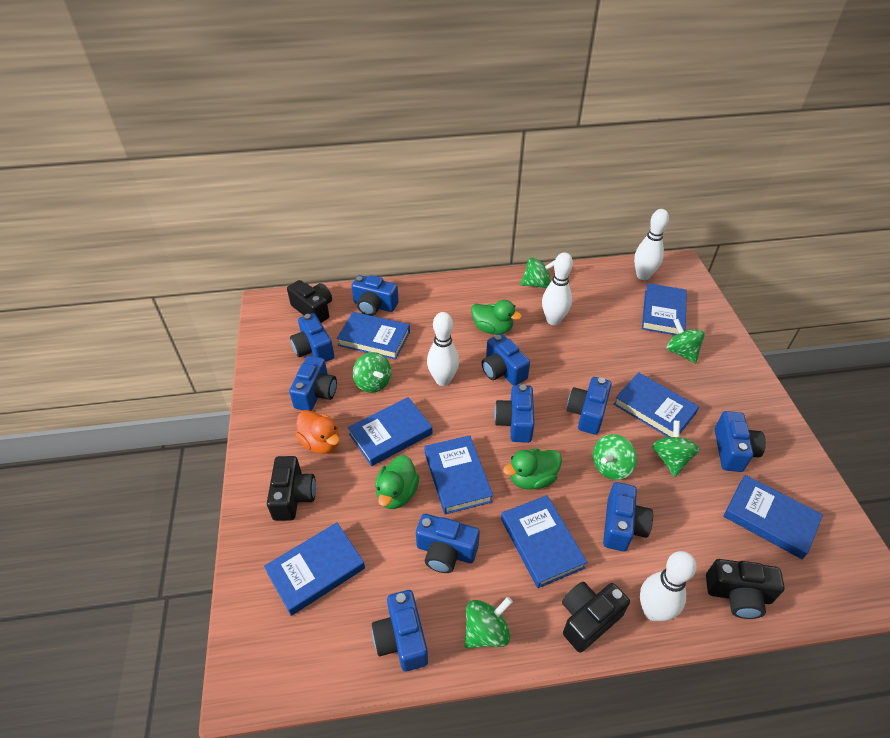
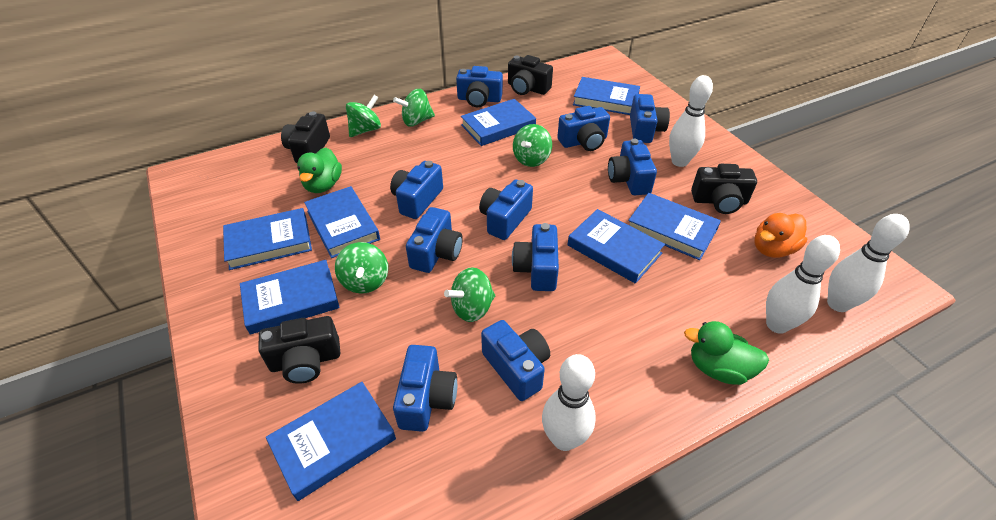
green duck: 3 -> 2
green spinning top: 6 -> 5

